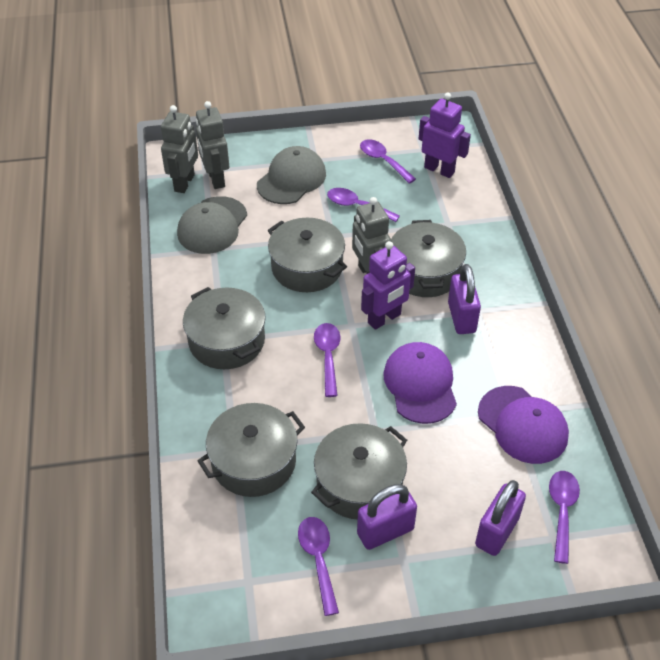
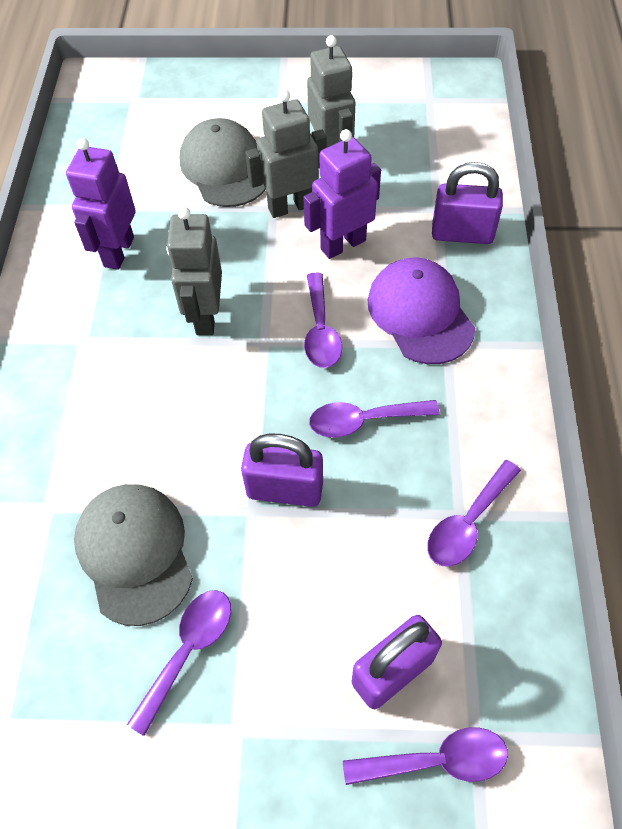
grey pot: 5 -> 0
purple cap: 2 -> 1

